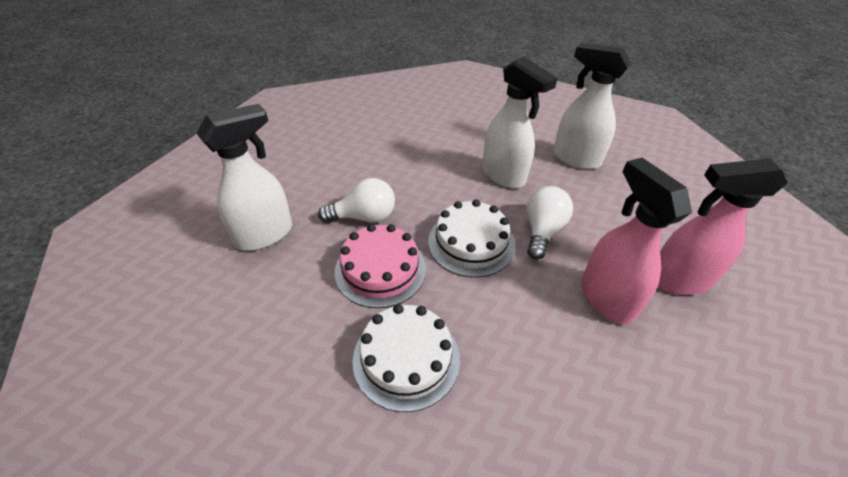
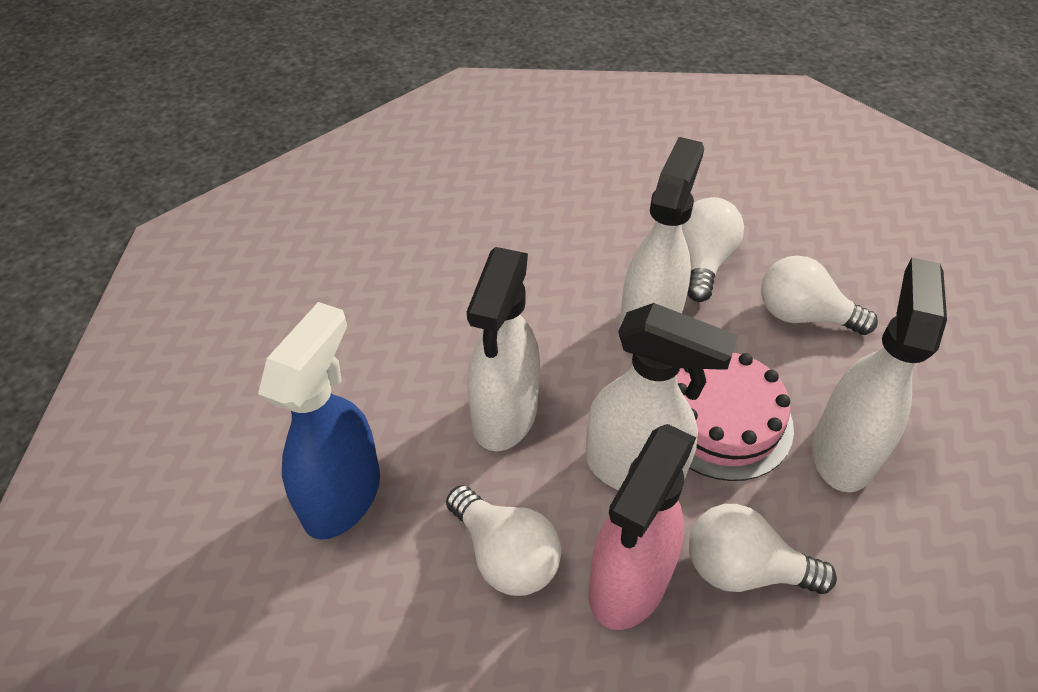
blue spray bottle: 0 -> 1
pink spray bottle: 2 -> 1
white cake: 2 -> 0
white light bulb: 2 -> 4
white spray bottle: 3 -> 4

